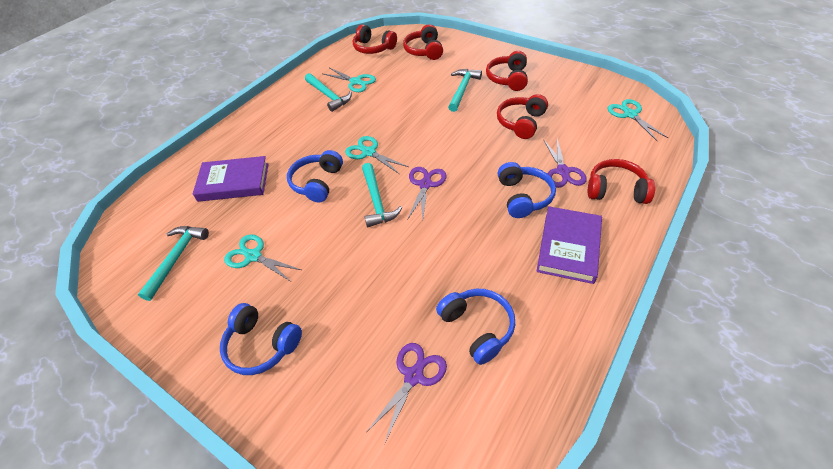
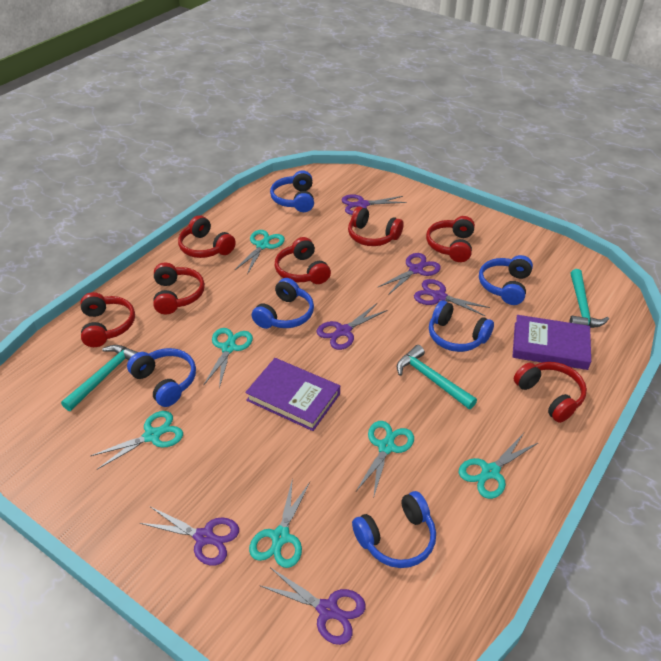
blue headphones: 4 -> 6
purple scissors: 3 -> 6
red headphones: 5 -> 7
turquoise hammer: 4 -> 3
turquoise scissors: 4 -> 6

